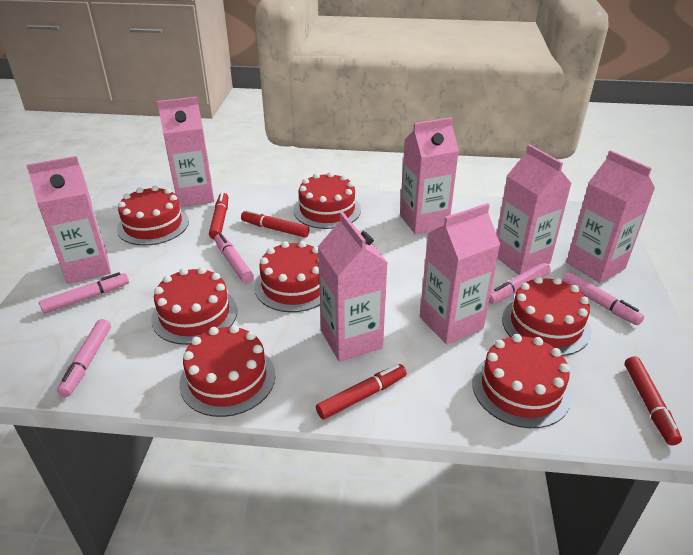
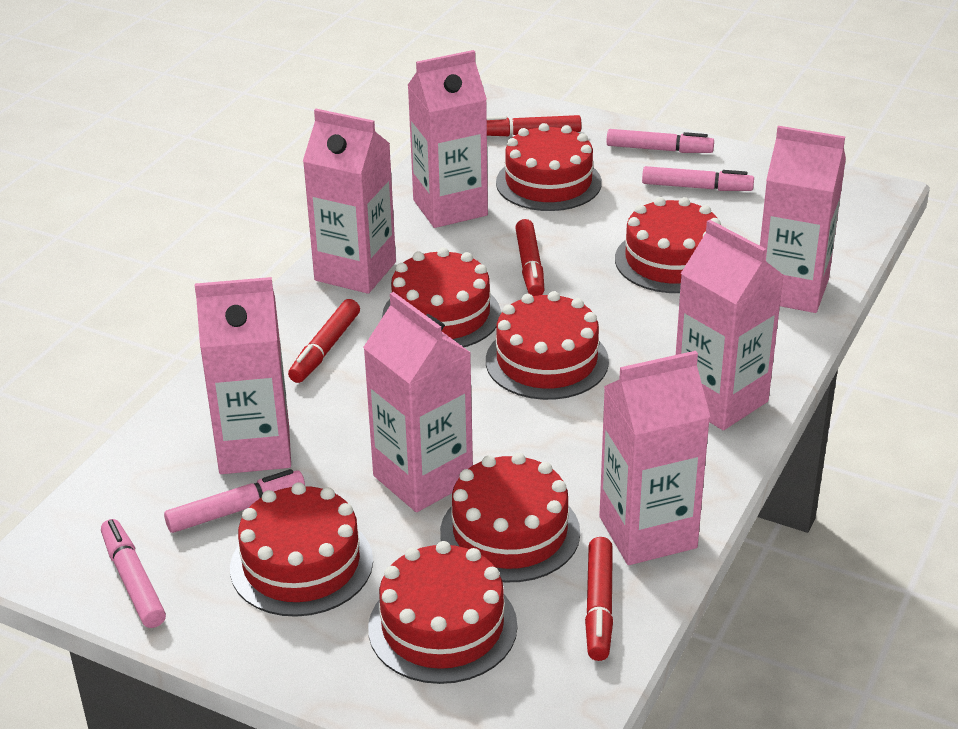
pink marker: 5 -> 4

